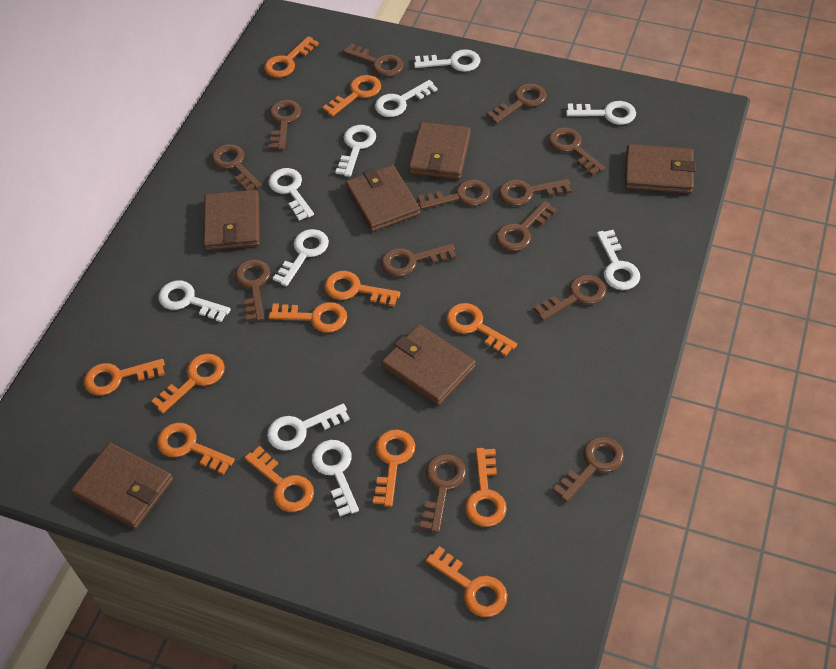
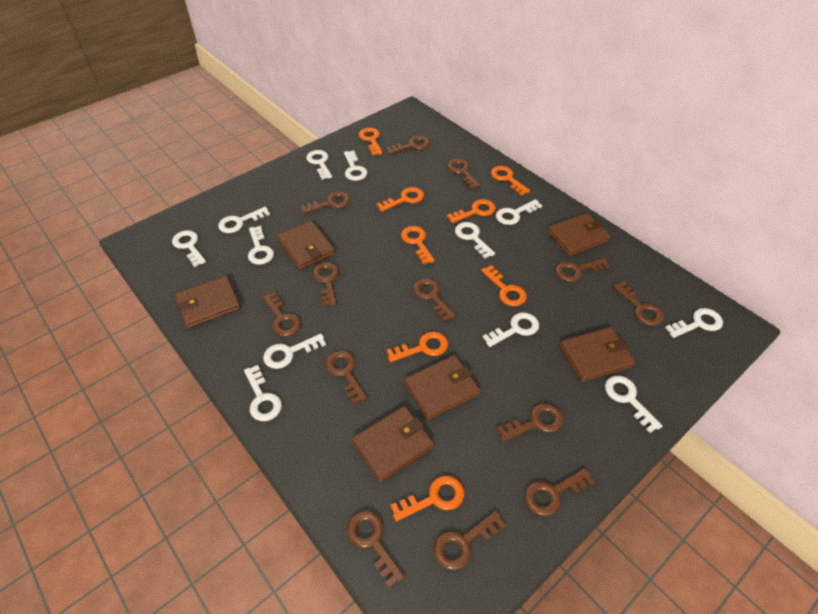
orange key: 12 -> 8
white key: 10 -> 12

